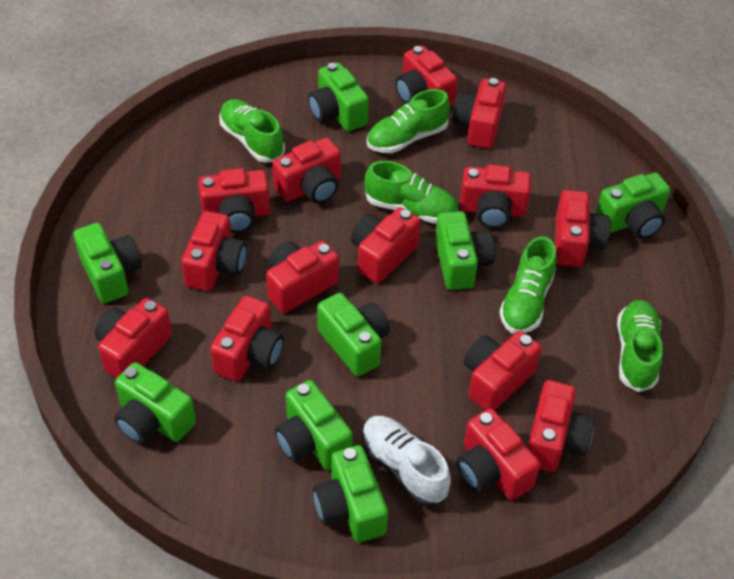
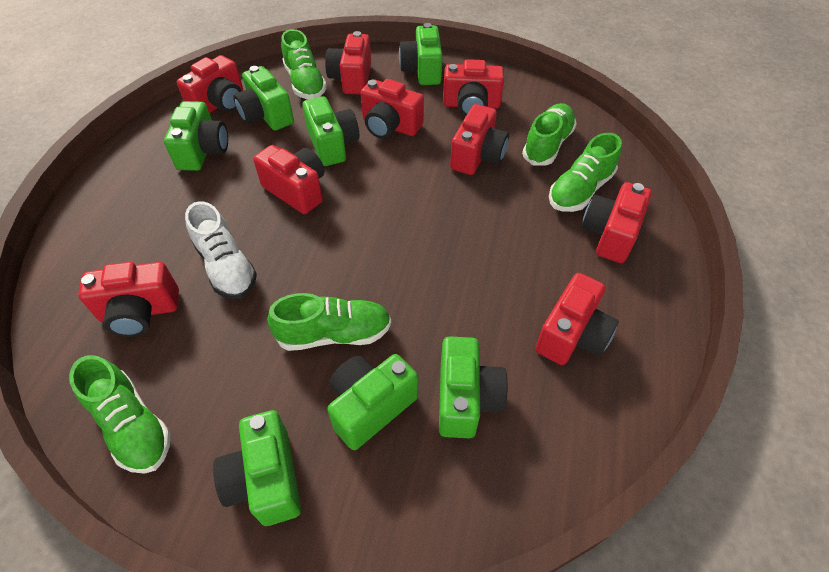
green camera: 8 -> 7
red camera: 14 -> 9

